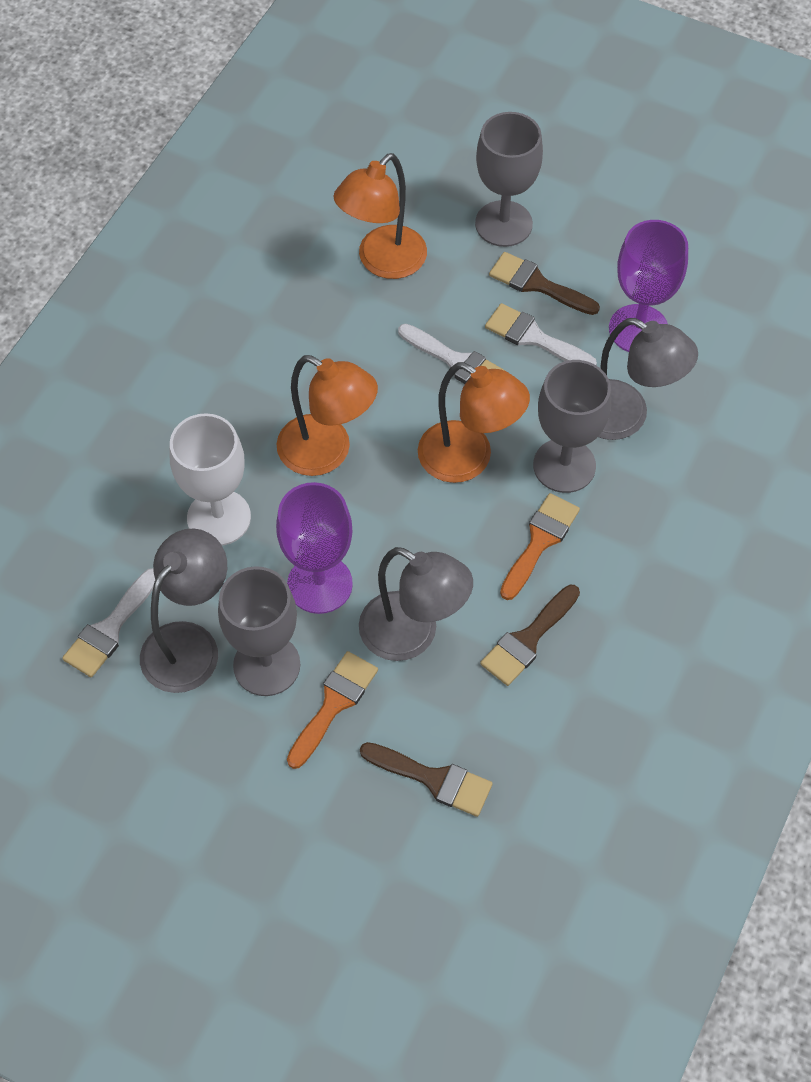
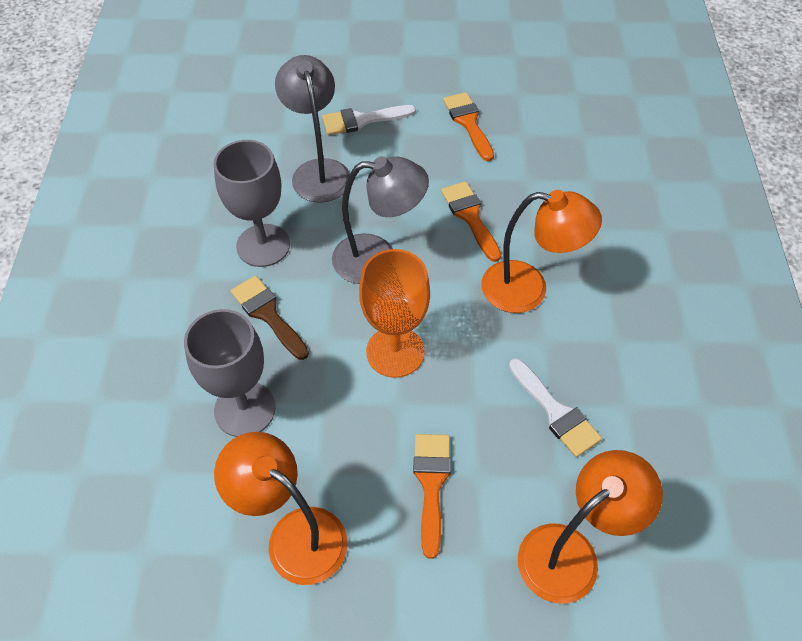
brown brush: 3 -> 1
grey goblet: 3 -> 2
grey lamp: 3 -> 2
orange brush: 2 -> 3
orange goblet: 0 -> 1
purple goblet: 2 -> 0
white brush: 3 -> 2
white goblet: 1 -> 0

